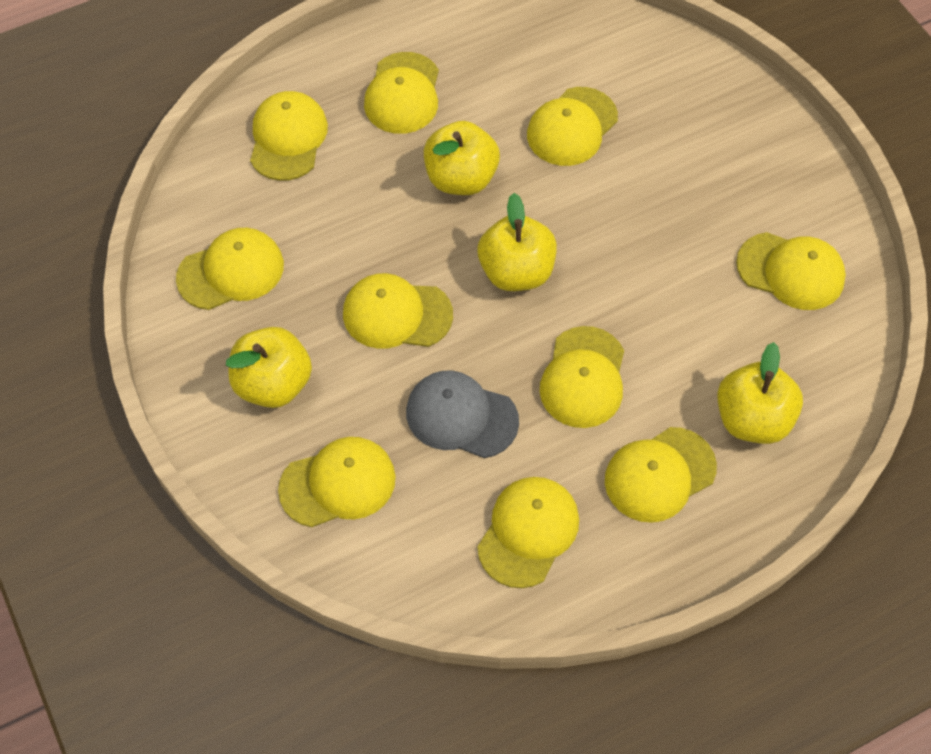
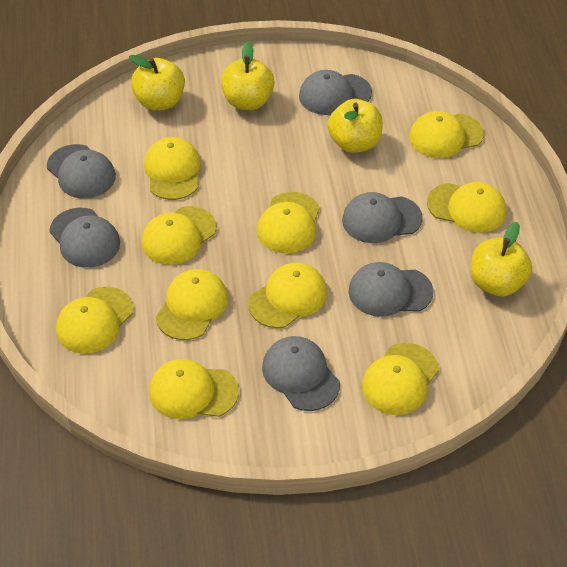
grey cap: 1 -> 6

